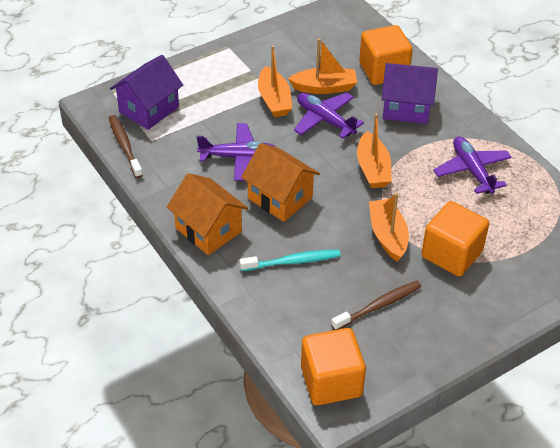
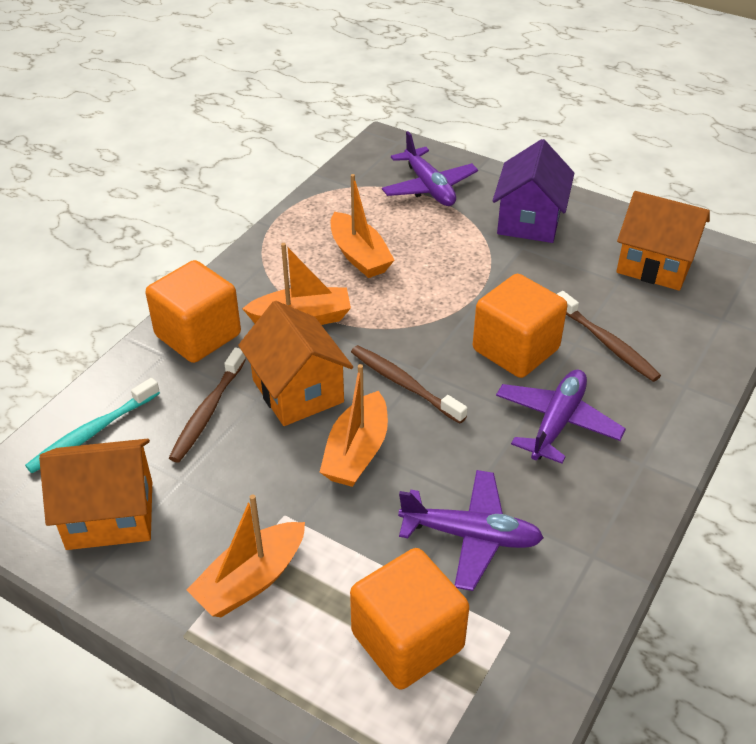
brown toothbrush: 2 -> 3
orange house: 2 -> 3
purple house: 2 -> 1

